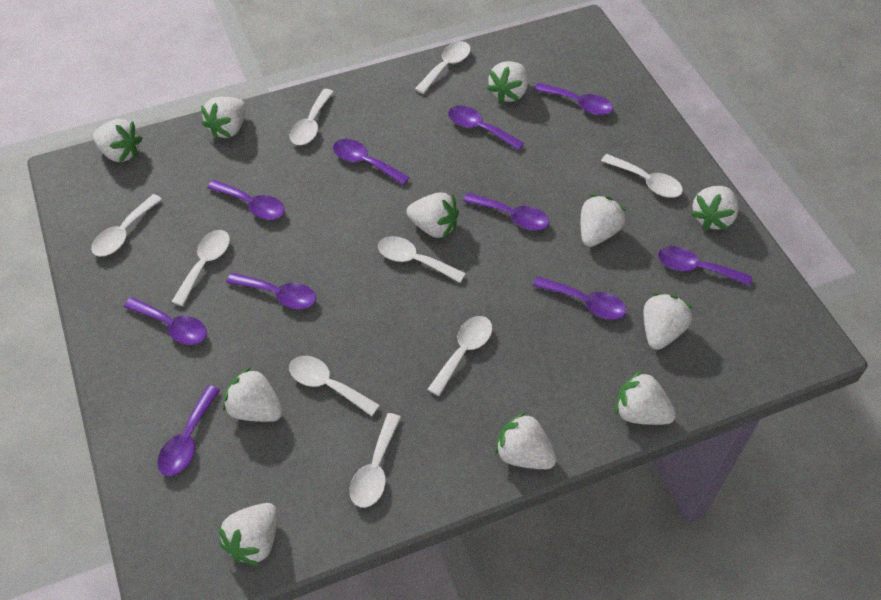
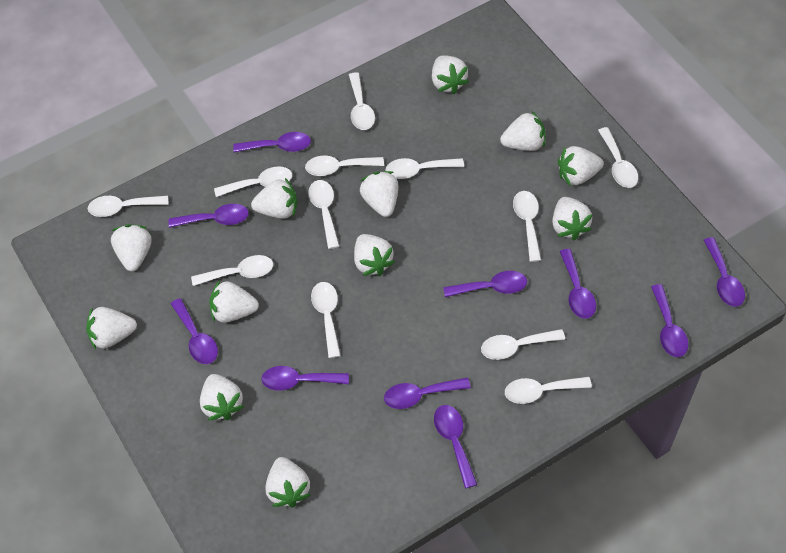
white spoon: 9 -> 12
white strawberry: 11 -> 12

